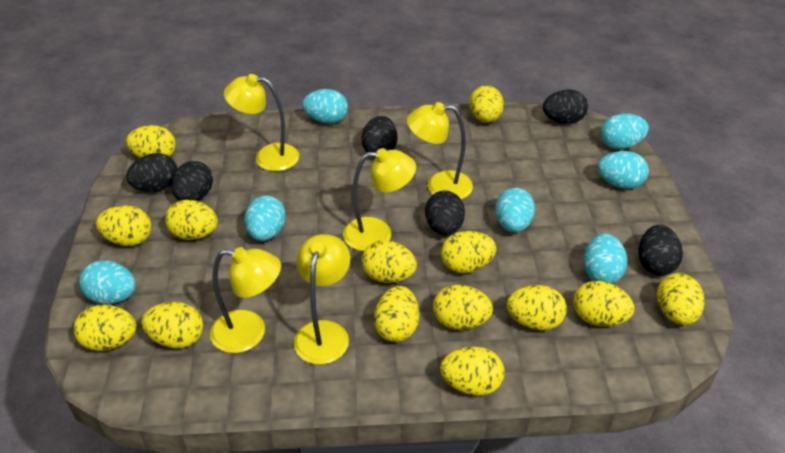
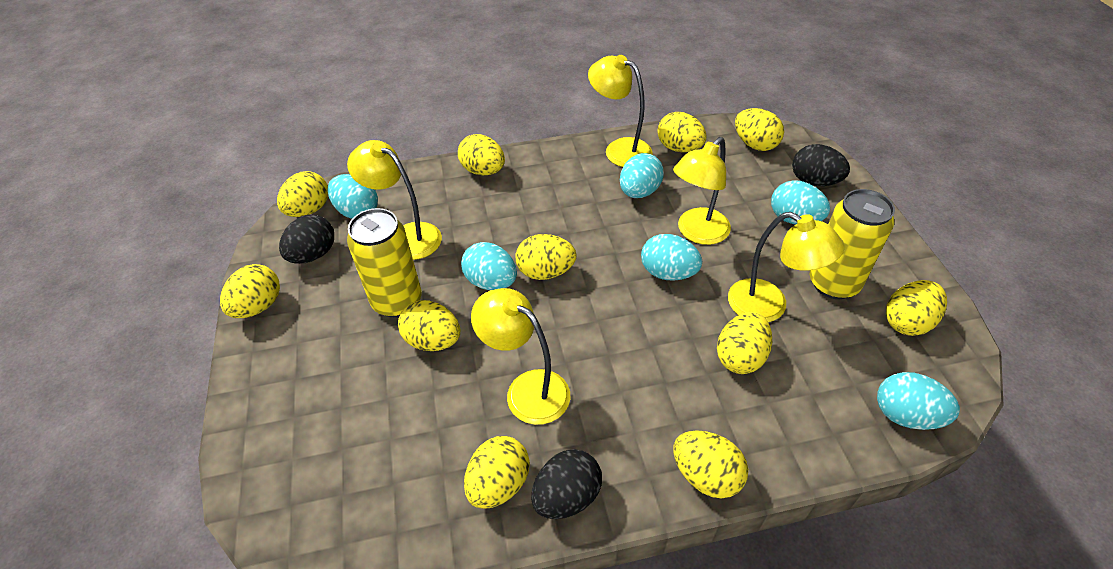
black egg: 6 -> 3
turquoise egg: 7 -> 6
yellow can: 0 -> 2
yellow egg: 14 -> 11

